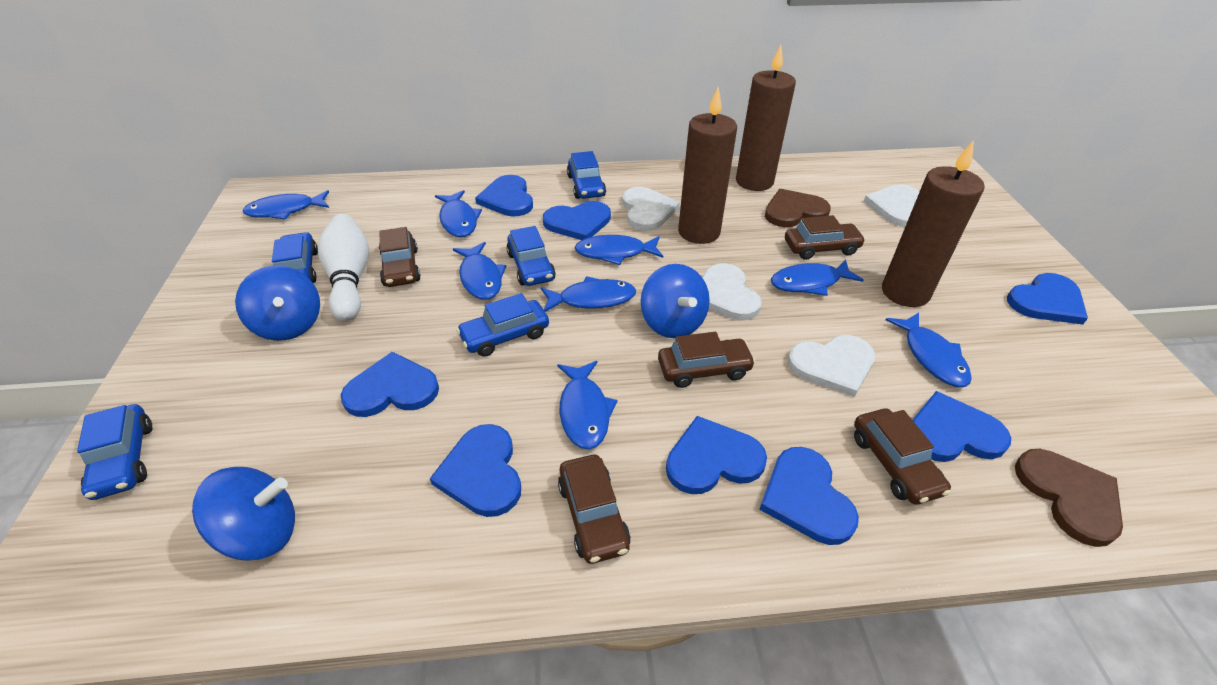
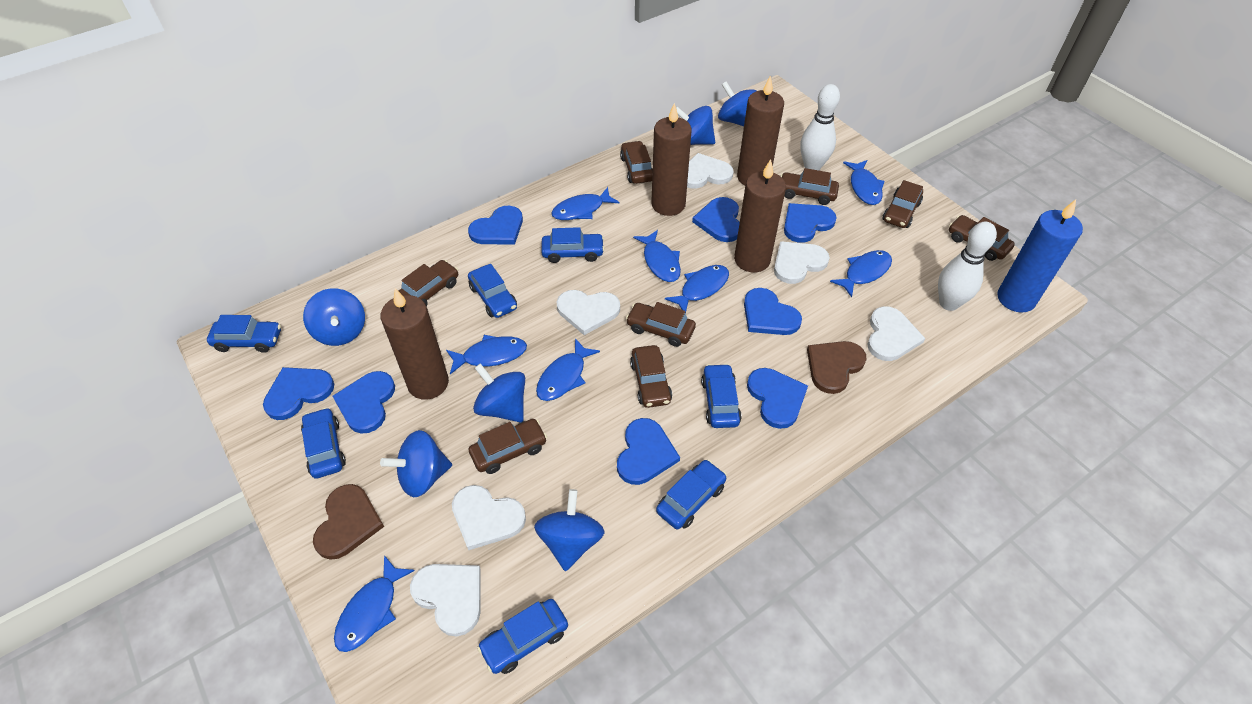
blue candle: 0 -> 1
blue car: 5 -> 7
blue spinning top: 3 -> 6
brown candle: 3 -> 4
brown car: 5 -> 8
white bowling pin: 1 -> 2
white heart: 4 -> 6

